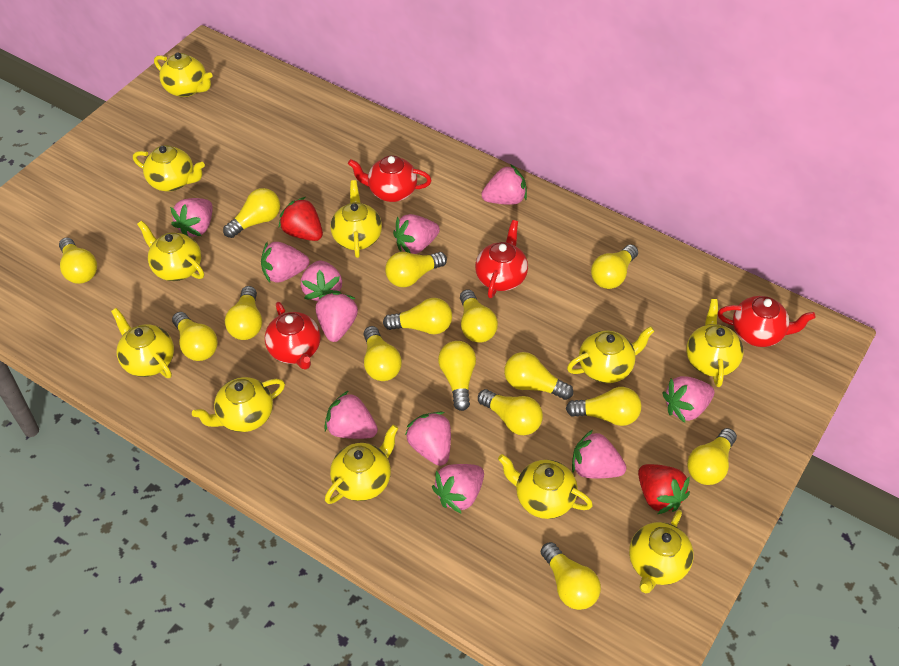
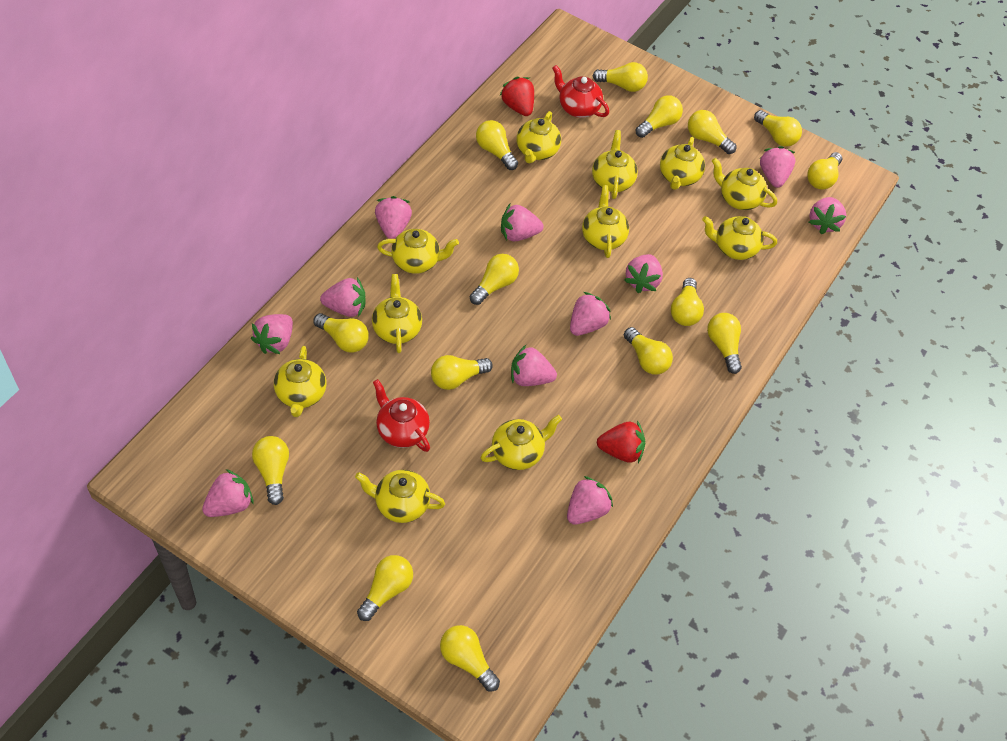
red teapot: 4 -> 2

